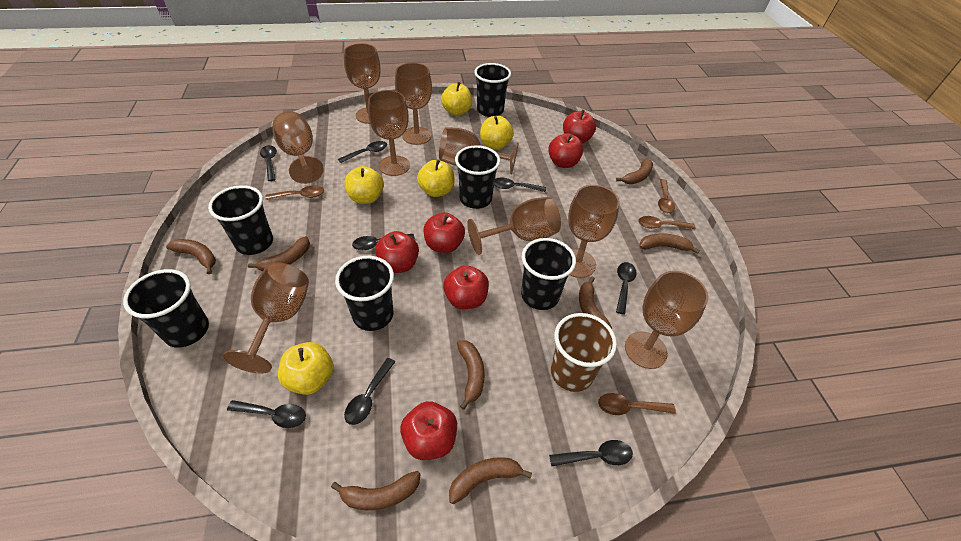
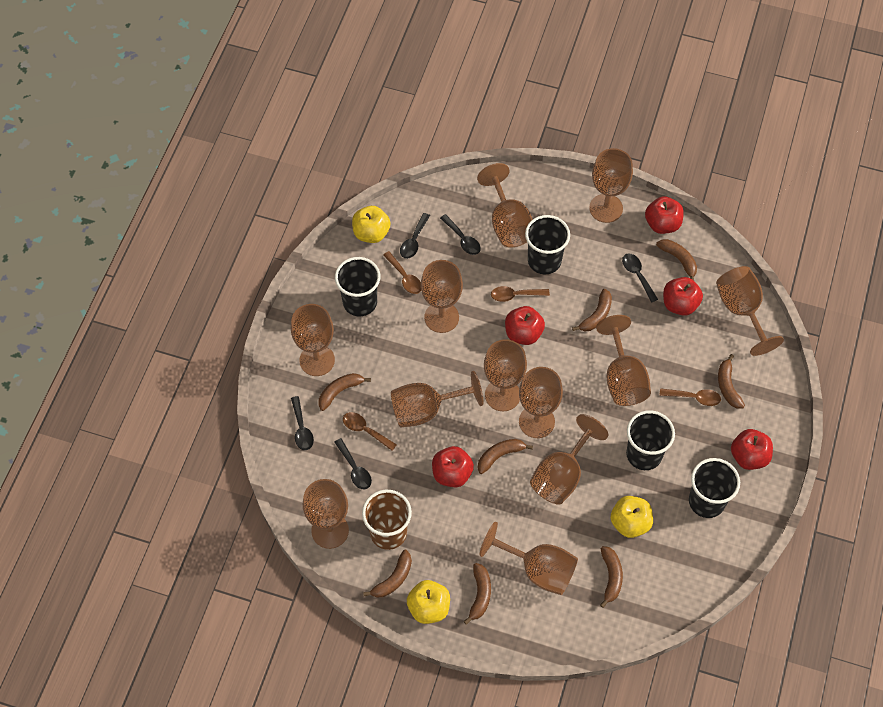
black cup: 6 -> 4
black spoon: 8 -> 5
brown goblet: 9 -> 12
red apple: 6 -> 5
yellow apple: 5 -> 3

